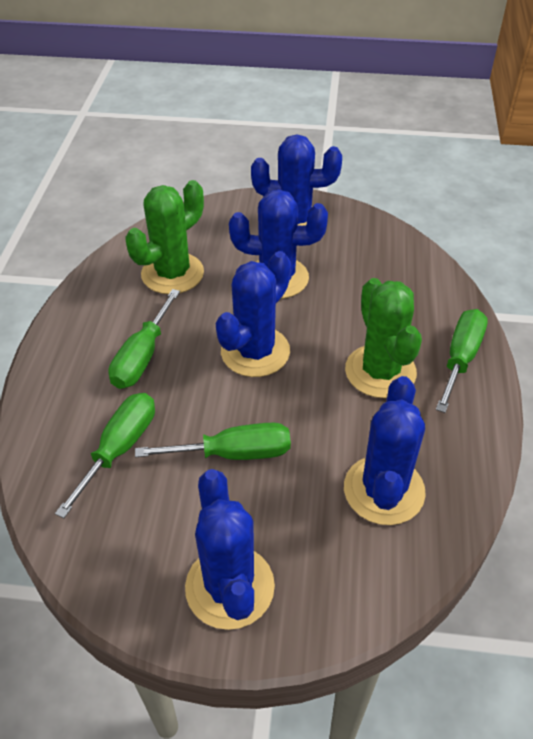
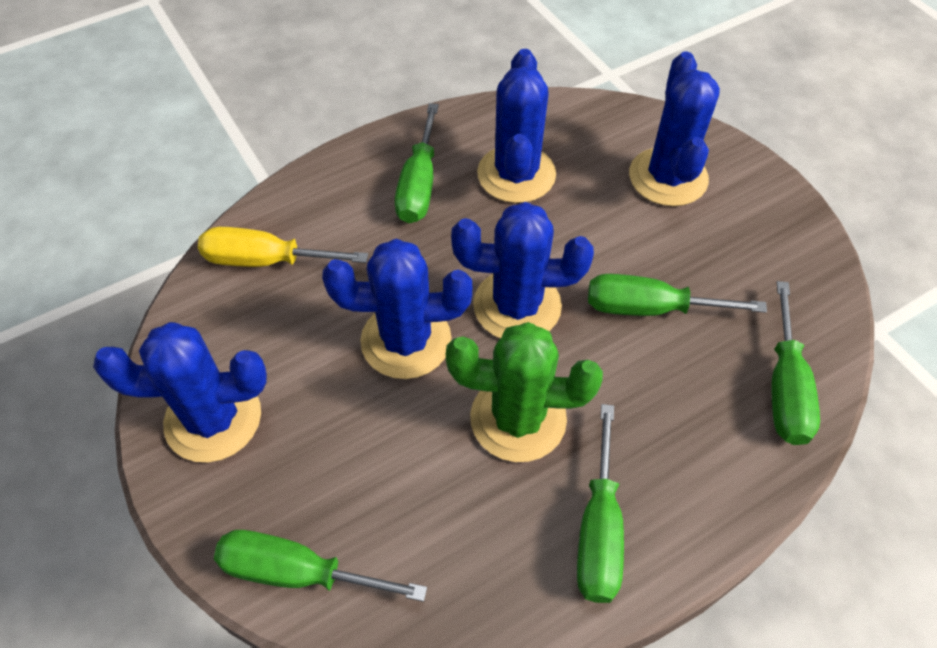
green cactus: 2 -> 1
green screwdriver: 4 -> 5
yellow screwdriver: 0 -> 1

